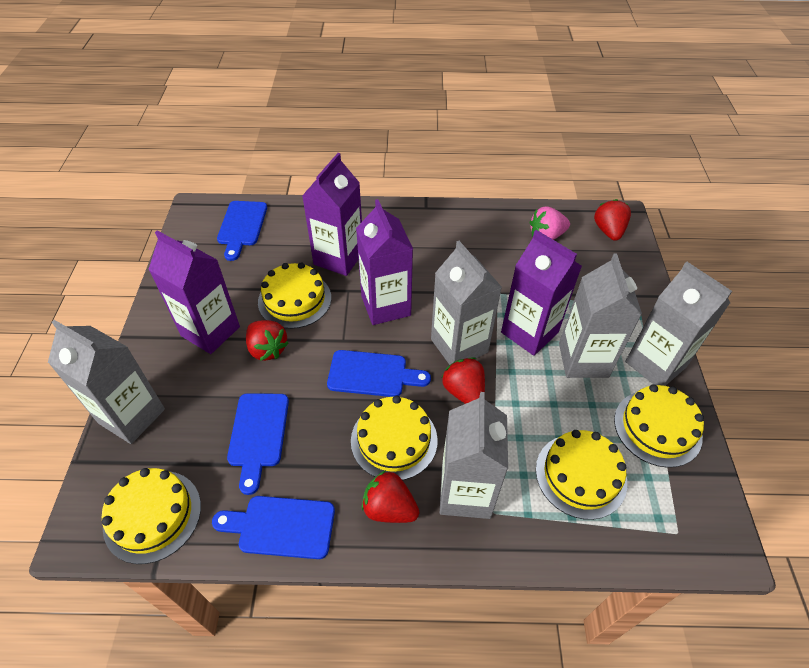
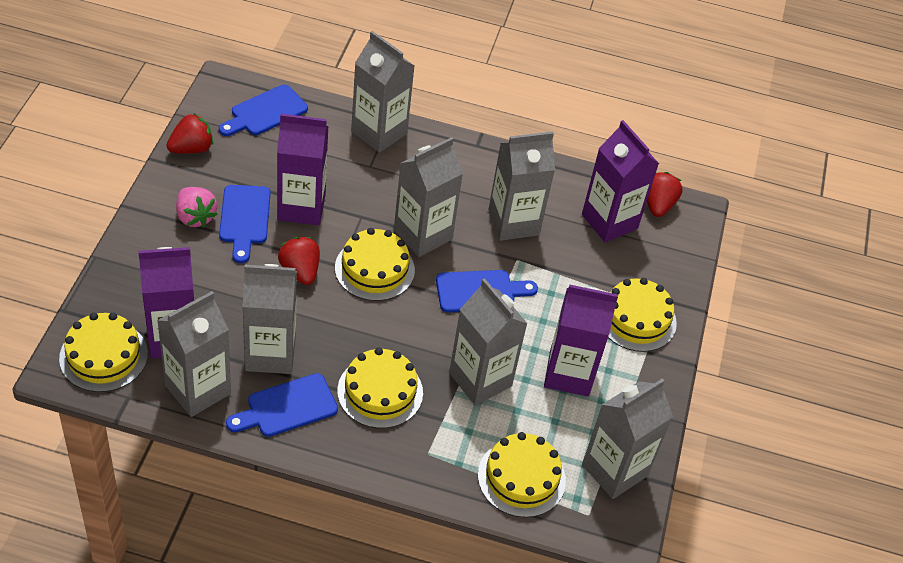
grey carton: 5 -> 7
red strawberry: 4 -> 3

